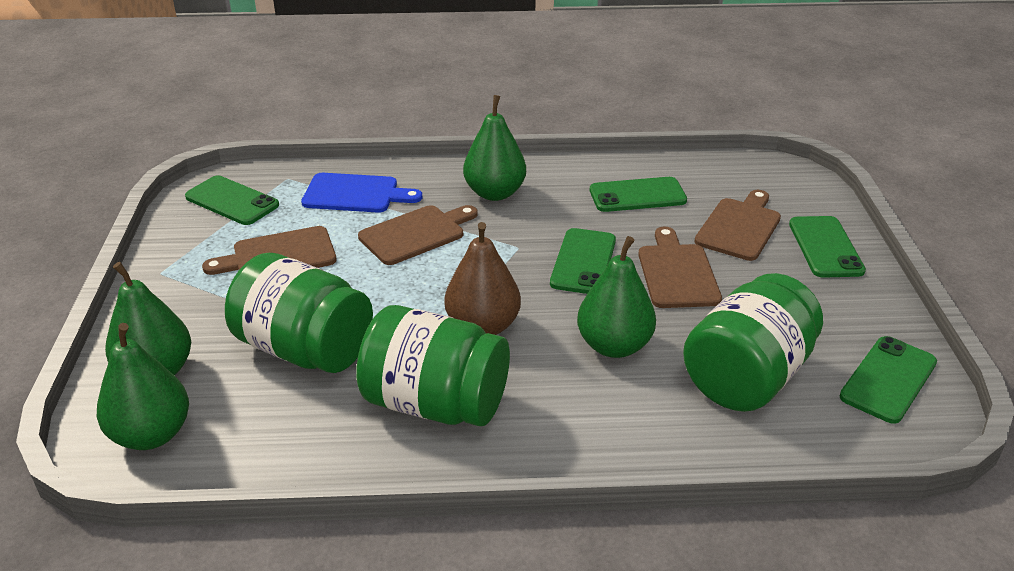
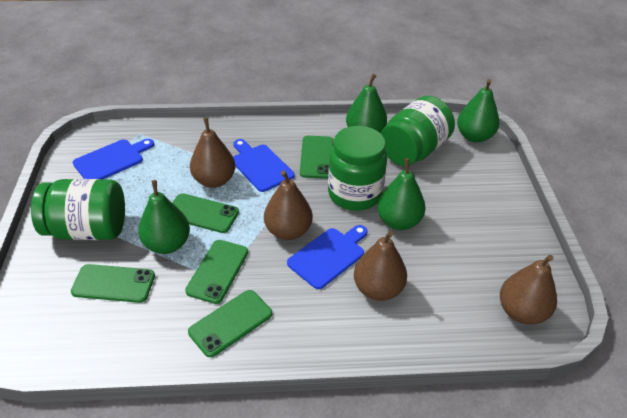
blue cutting board: 1 -> 3
brown cutting board: 4 -> 0
brown pear: 1 -> 4

